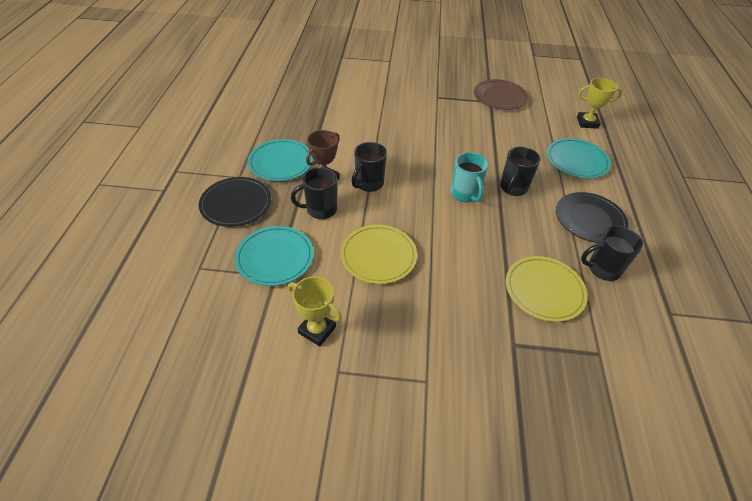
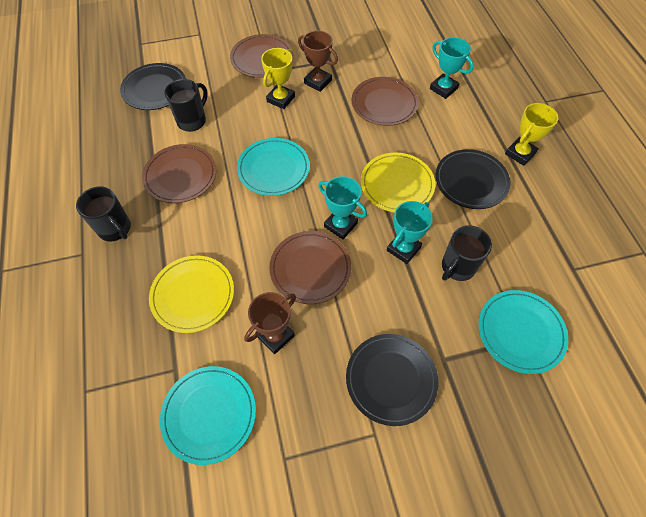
black mug: 4 -> 3
black plate: 2 -> 3
brown plate: 1 -> 4
brown trophy: 1 -> 2
turquoise mug: 1 -> 0
turquoise trophy: 0 -> 3

